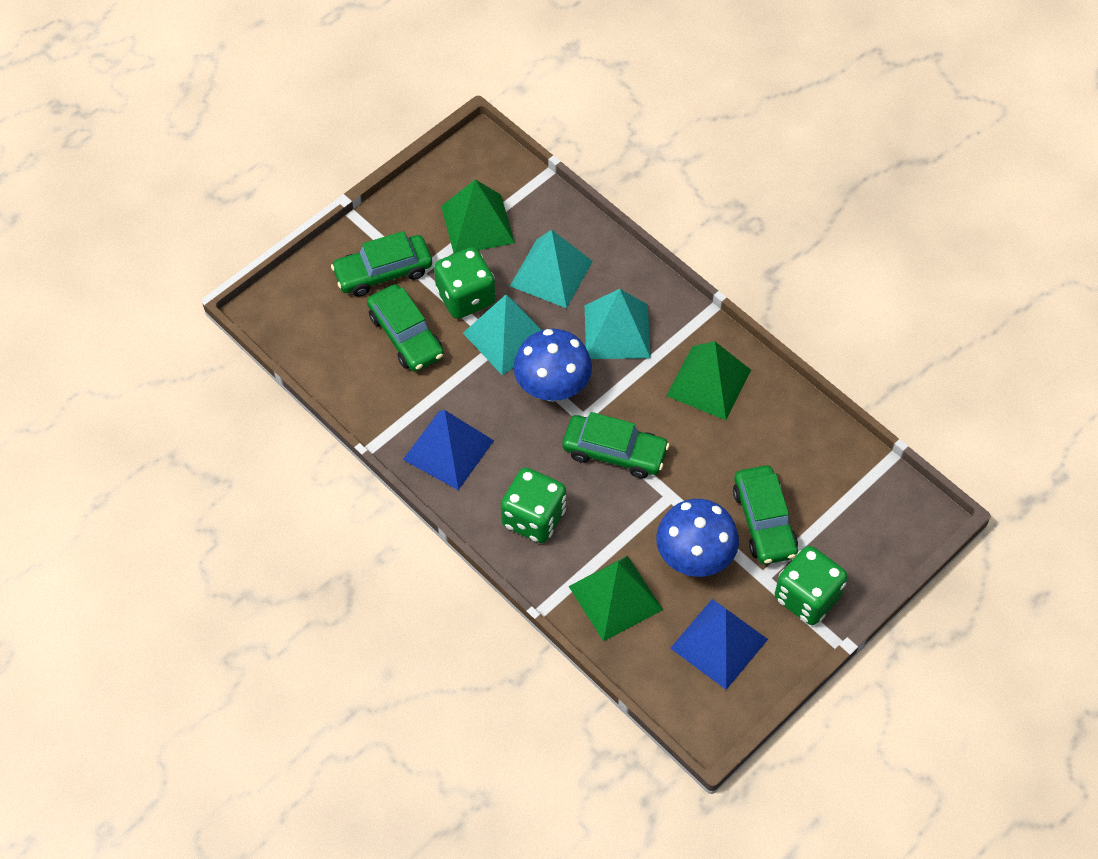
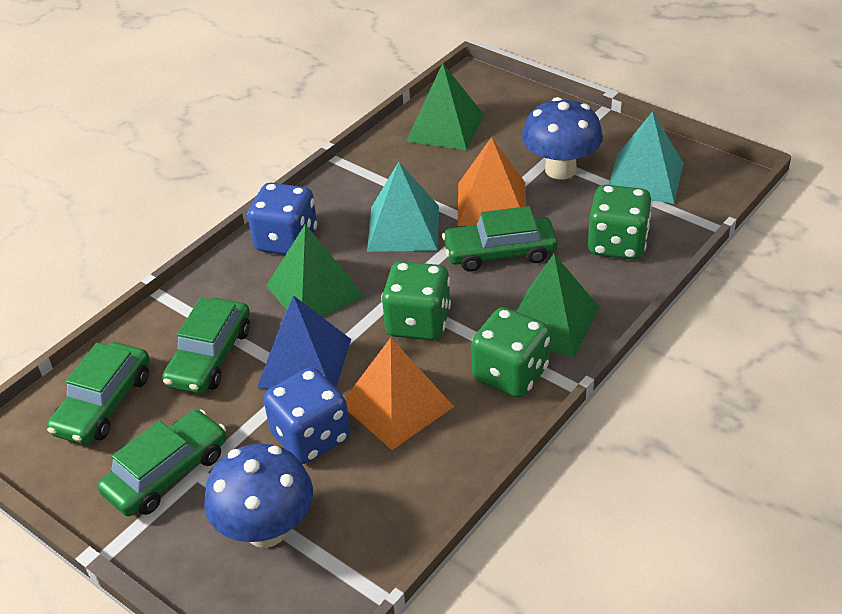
blue dice: 0 -> 2
blue pyramid: 2 -> 1
orange pyramid: 0 -> 2
turquoise pyramid: 3 -> 2

